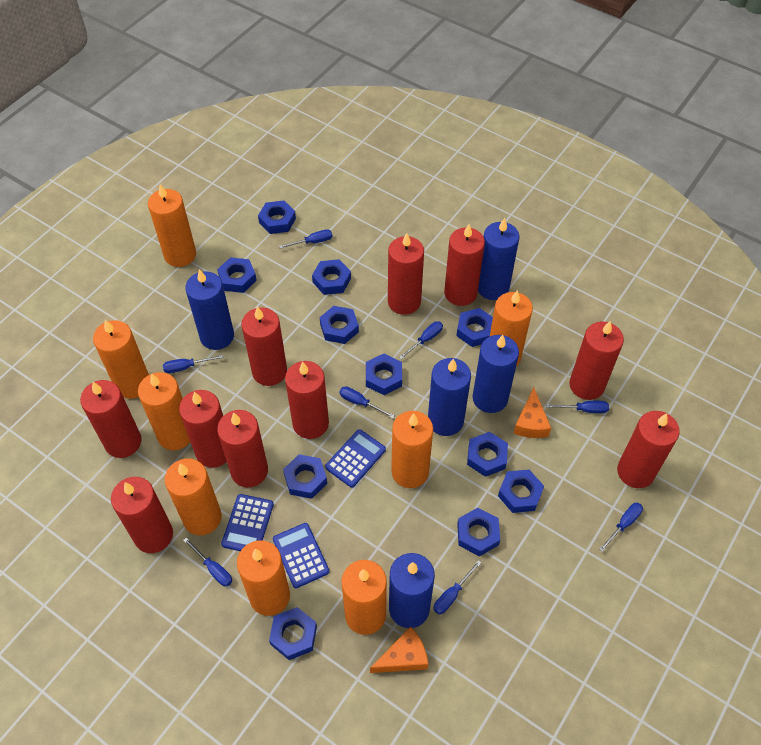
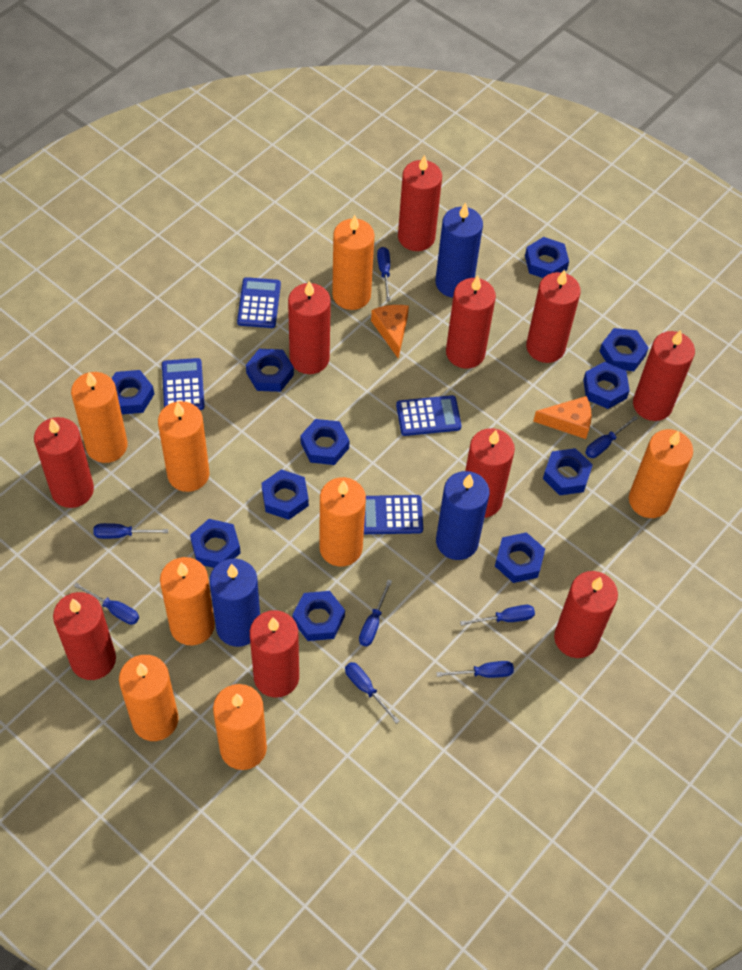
blue calculator: 3 -> 4
blue candle: 5 -> 3

